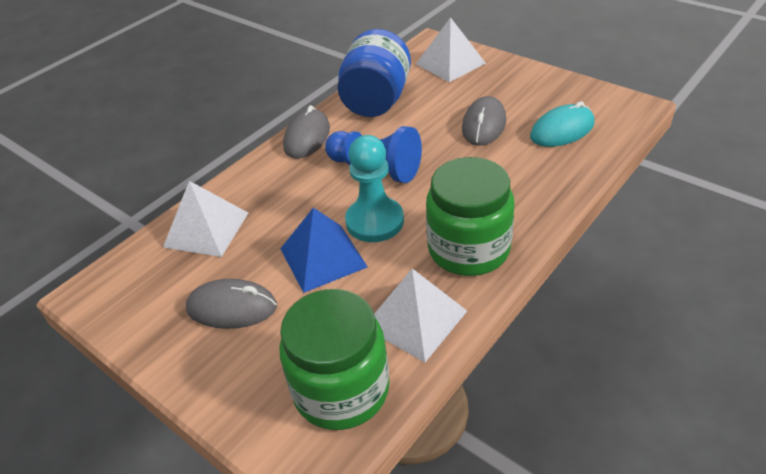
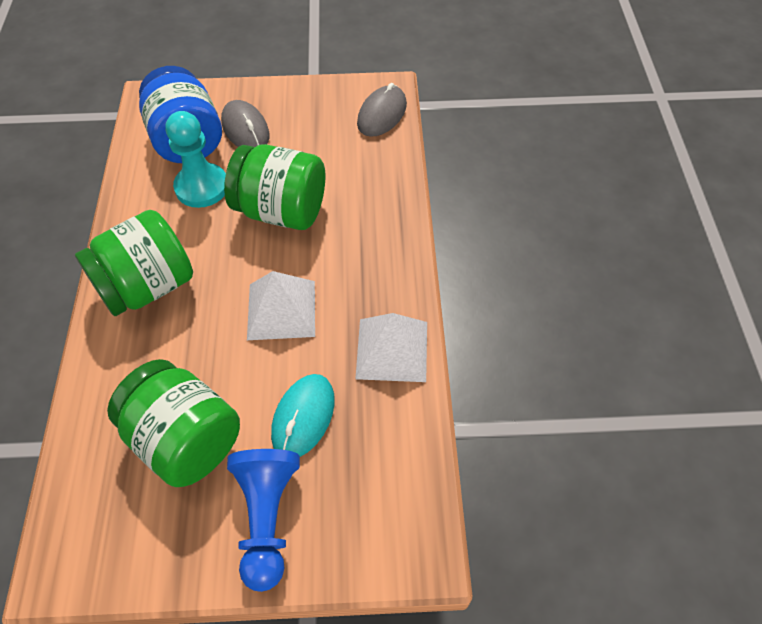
blue pyramid: 1 -> 0
green jar: 2 -> 3
grey mouse: 3 -> 2
white pyramid: 3 -> 2

